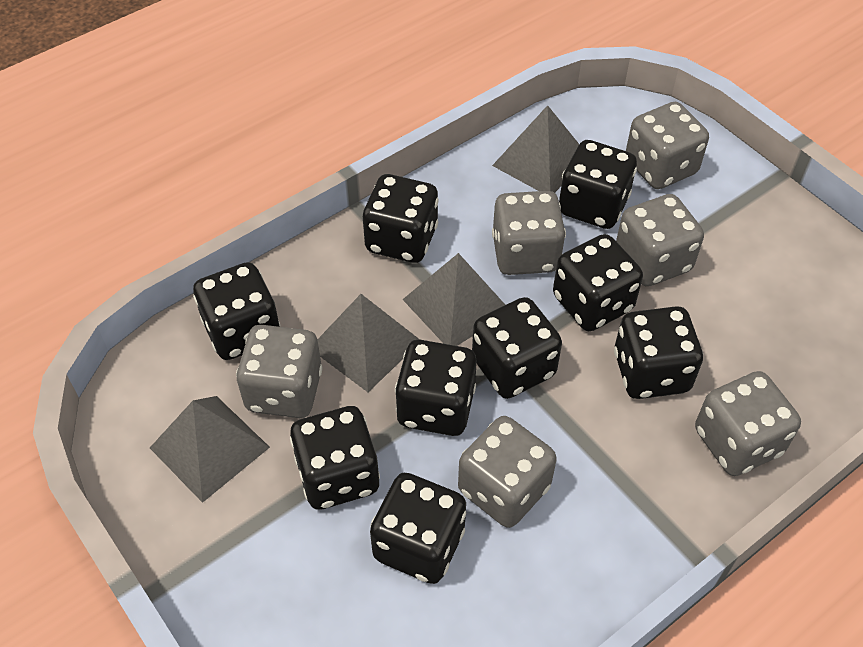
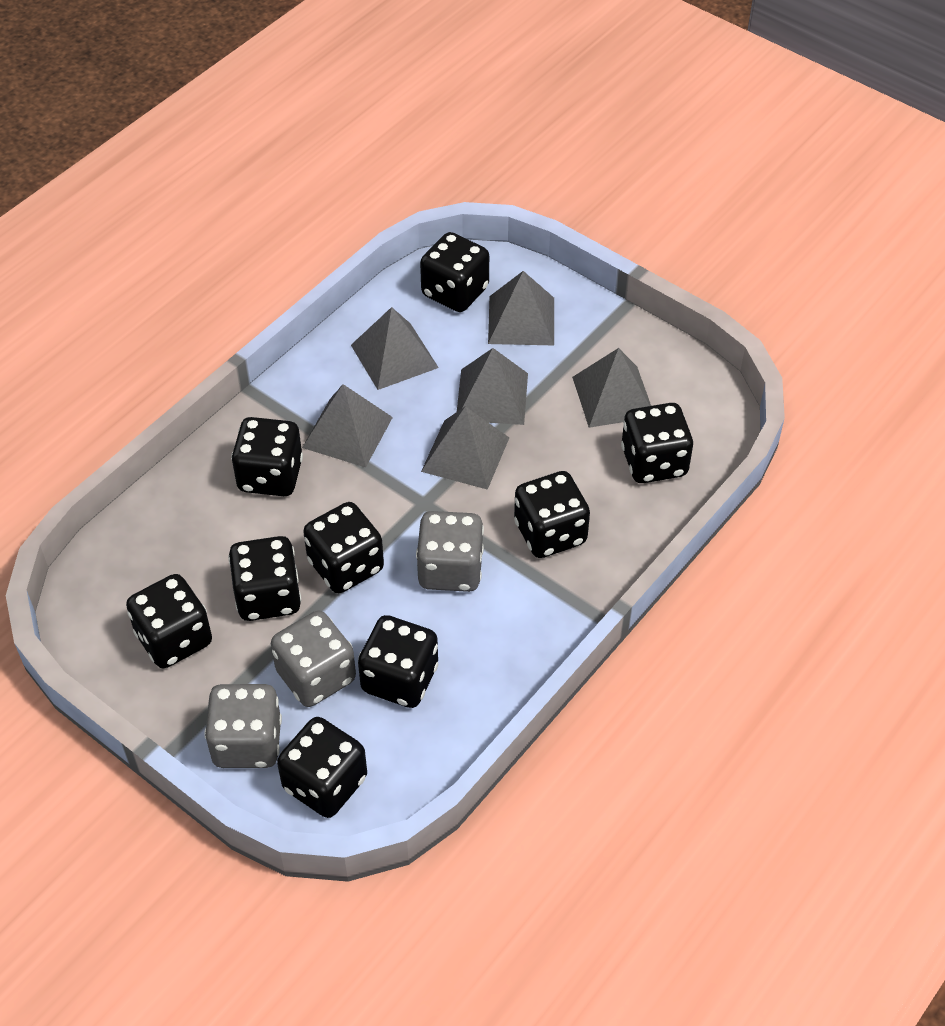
grey dice: 6 -> 3
grey pyramid: 4 -> 6

